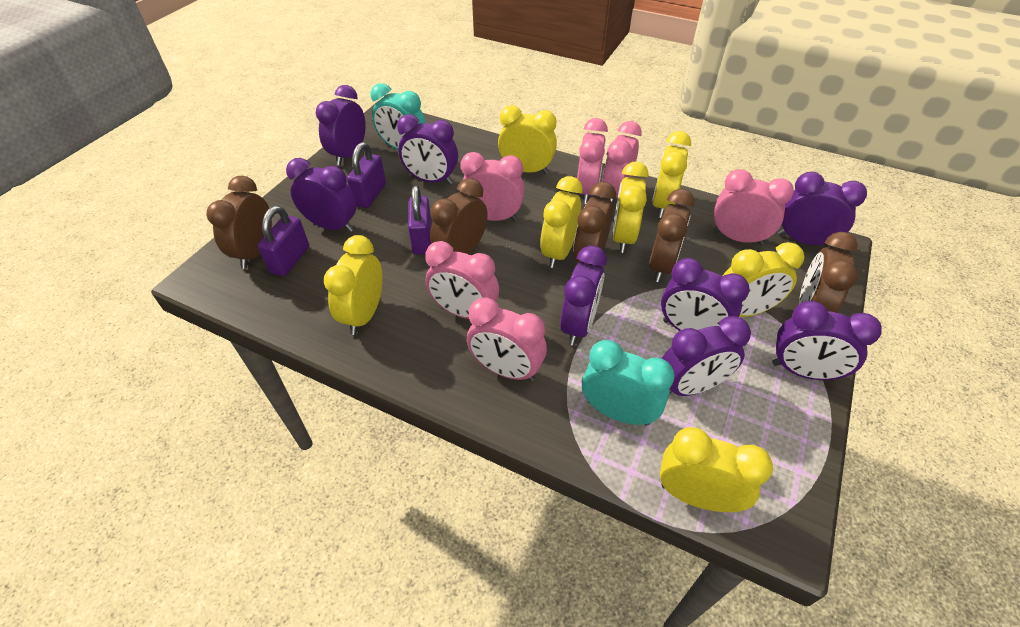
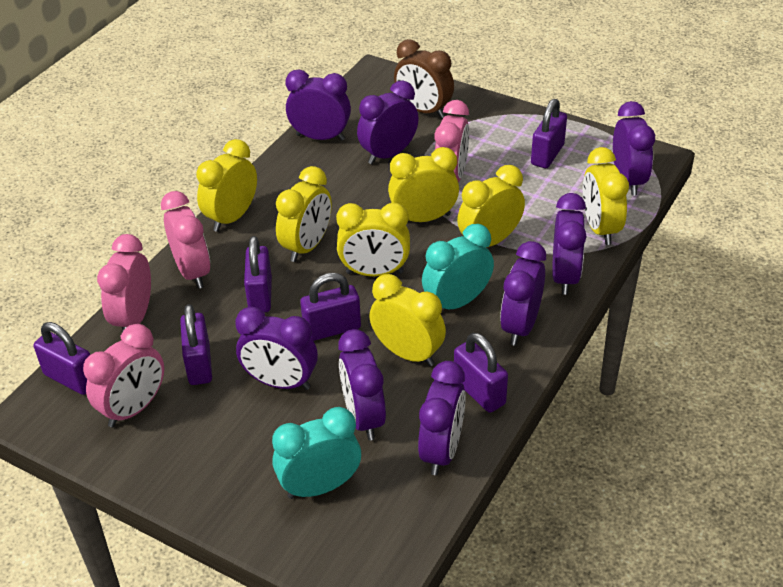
brown clock: 5 -> 1
pink clock: 6 -> 4
purple padlock: 3 -> 6

